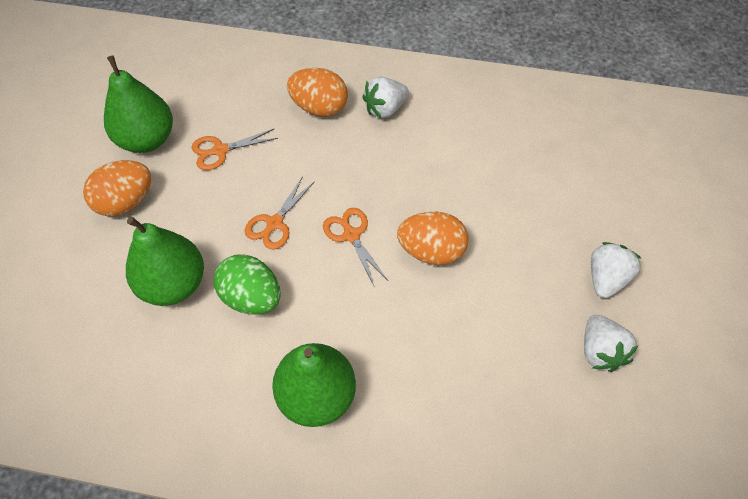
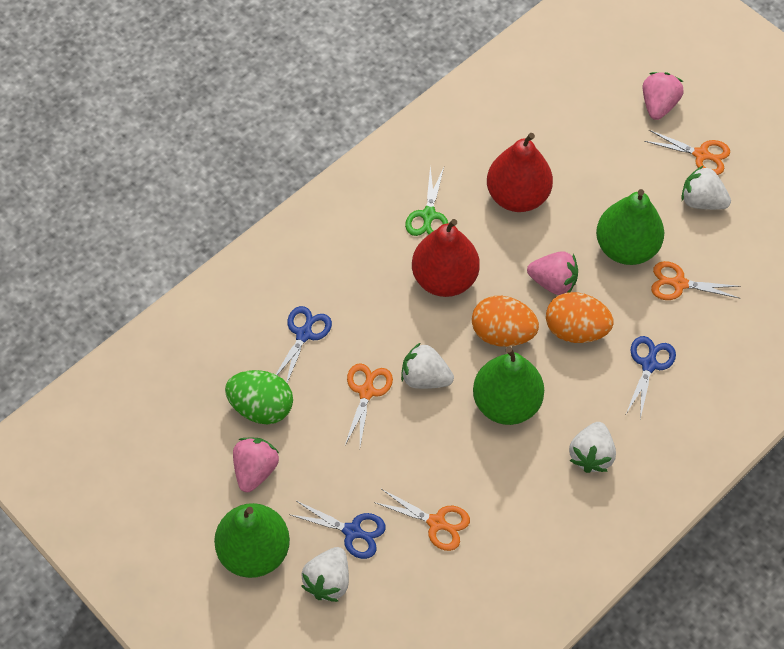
blue scissors: 0 -> 3
green scissors: 0 -> 1
orange egg: 3 -> 2
orange scissors: 3 -> 4
pink strawberry: 0 -> 3
red pear: 0 -> 2
white strawberry: 3 -> 4

